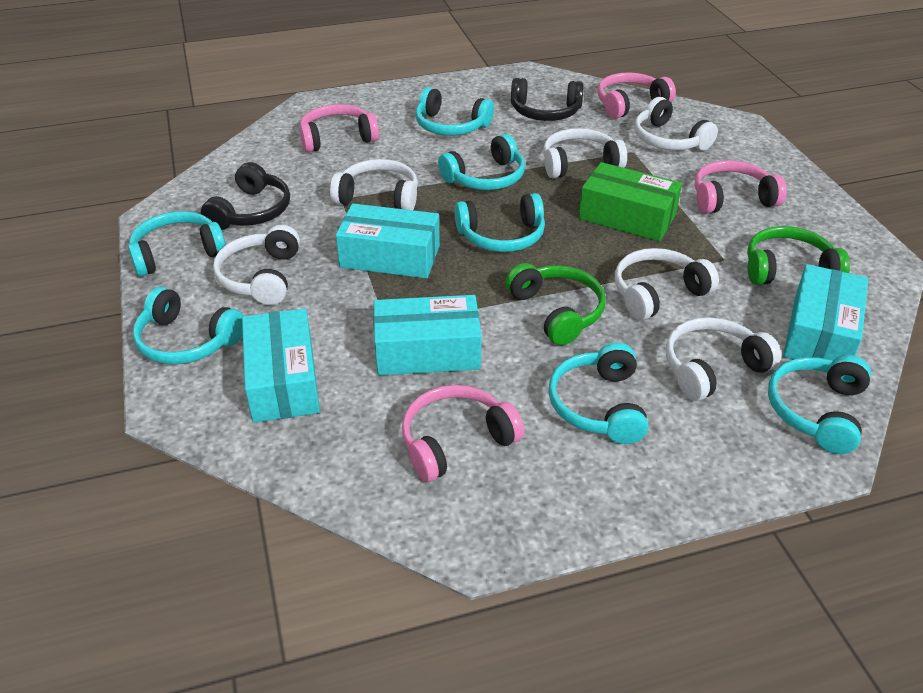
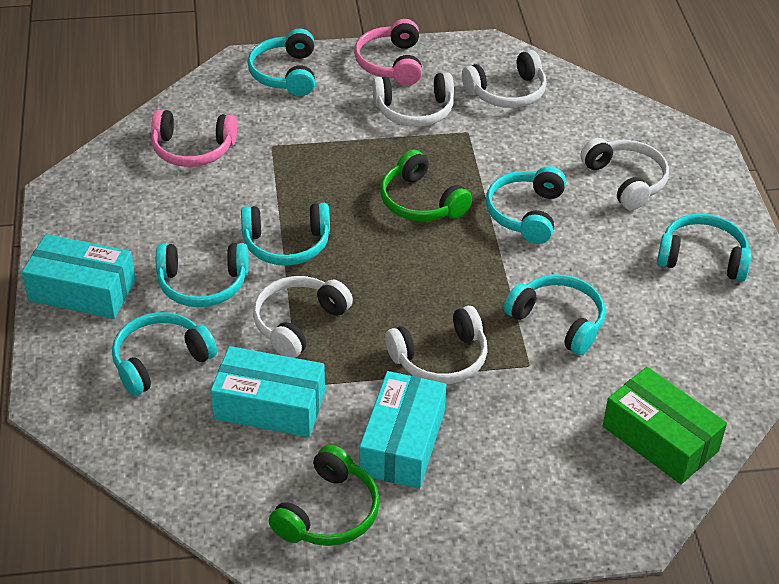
black headphones: 2 -> 0
pink headphones: 4 -> 2
turquoise box: 4 -> 3
white headphones: 6 -> 5

